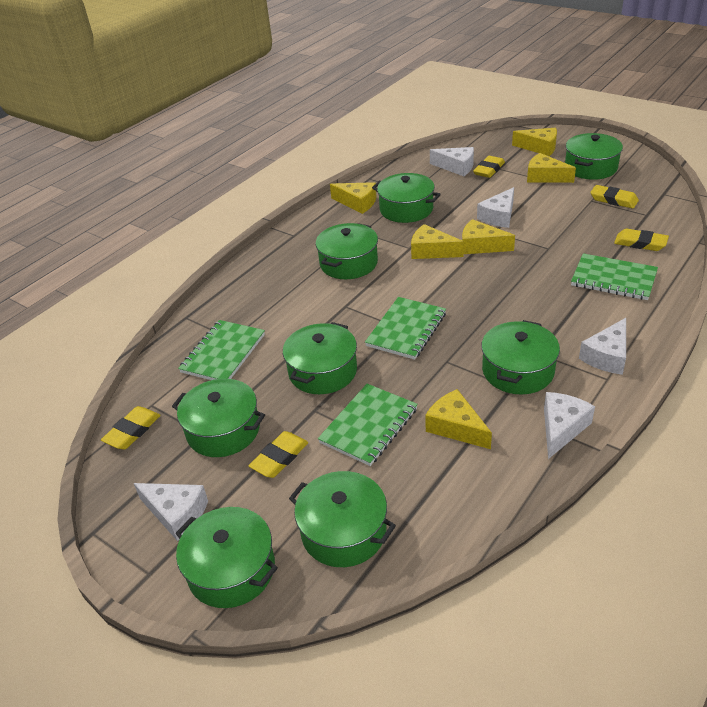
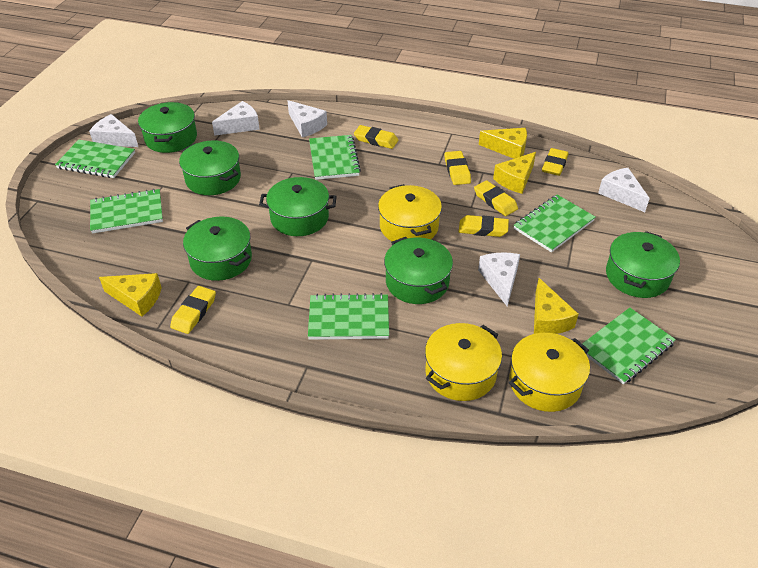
green notebook: 4 -> 6
green pot: 8 -> 6
yellow cheese: 6 -> 4
yellow eraser: 5 -> 6
yellow pot: 0 -> 3

